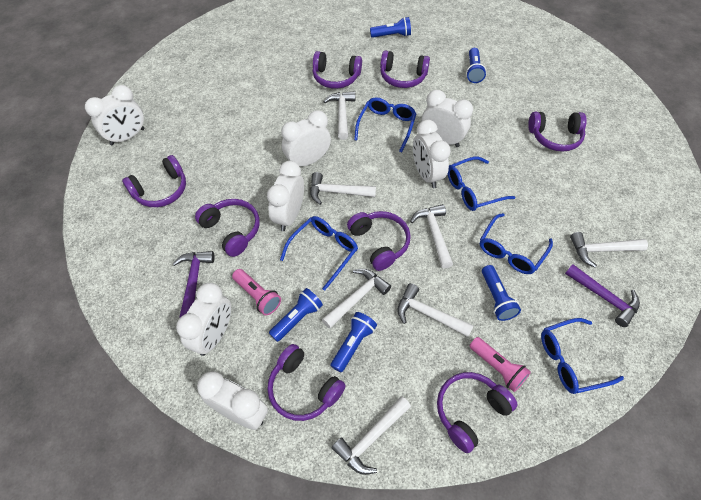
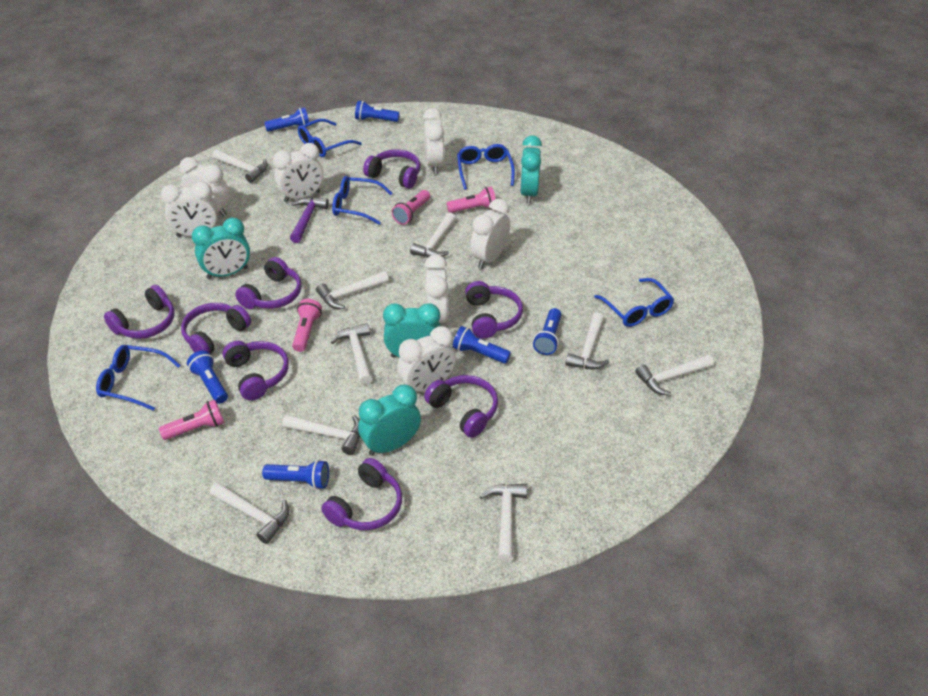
blue flashlight: 5 -> 6
pink flashlight: 2 -> 4
purple hammer: 2 -> 1
turquoise clock: 0 -> 4
white hammer: 7 -> 9

